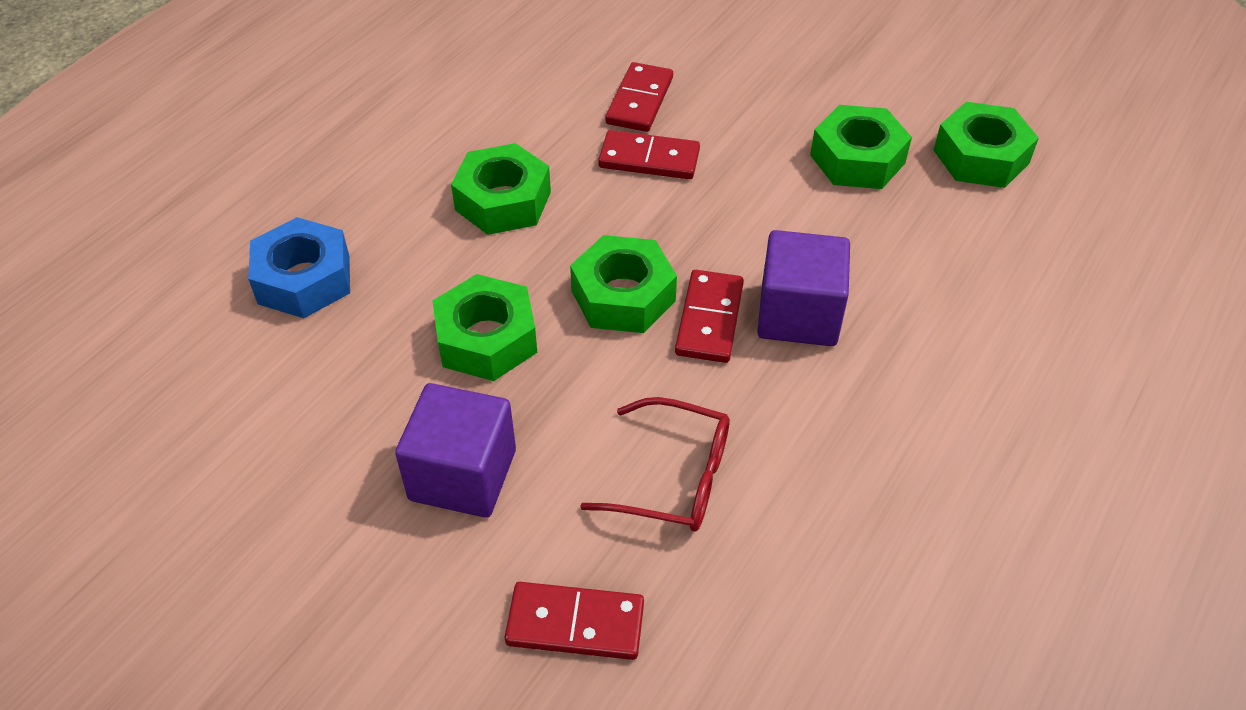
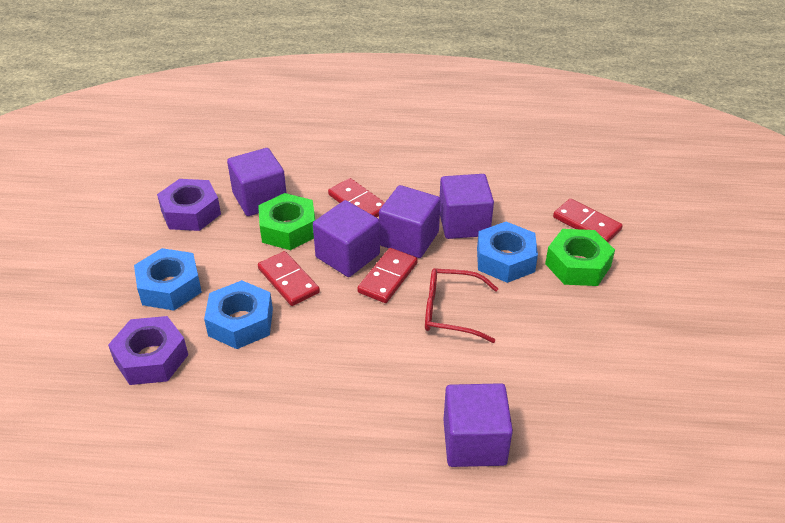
blue nut: 1 -> 3
green nut: 5 -> 2
purple cube: 2 -> 5
purple nut: 0 -> 2

